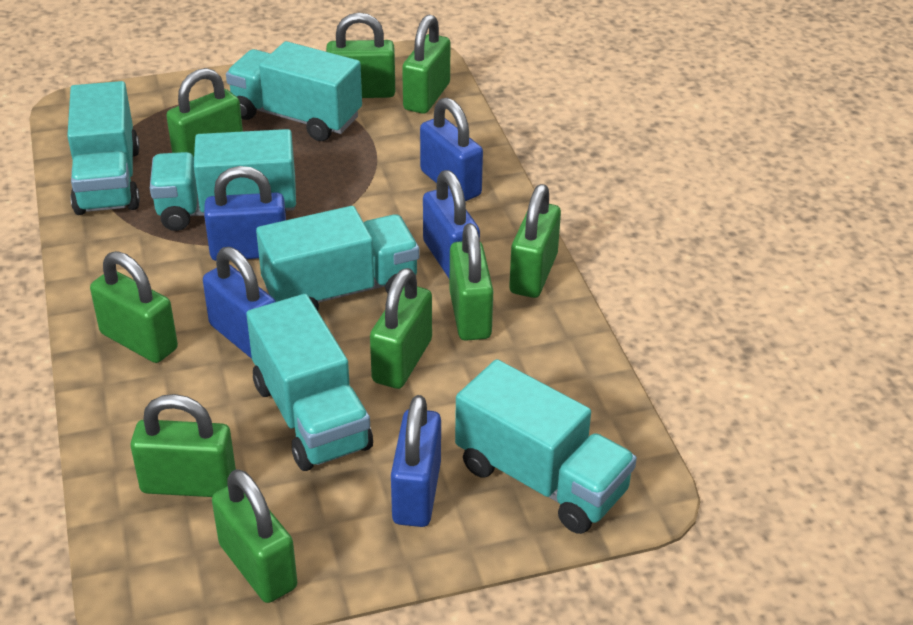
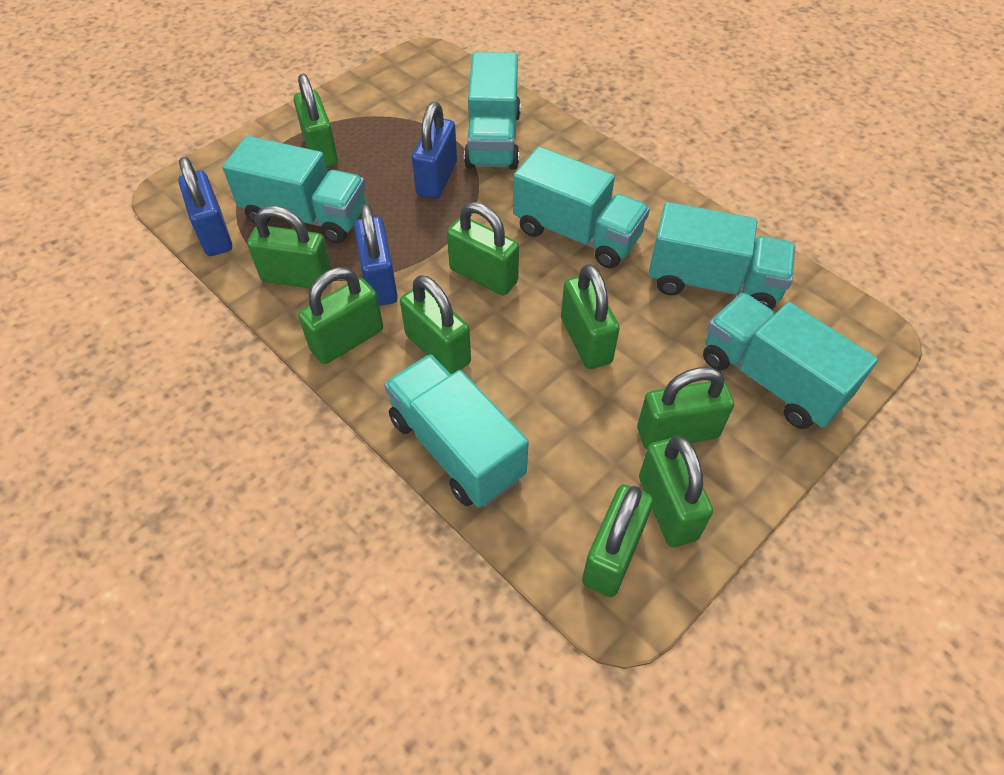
blue padlock: 5 -> 3

